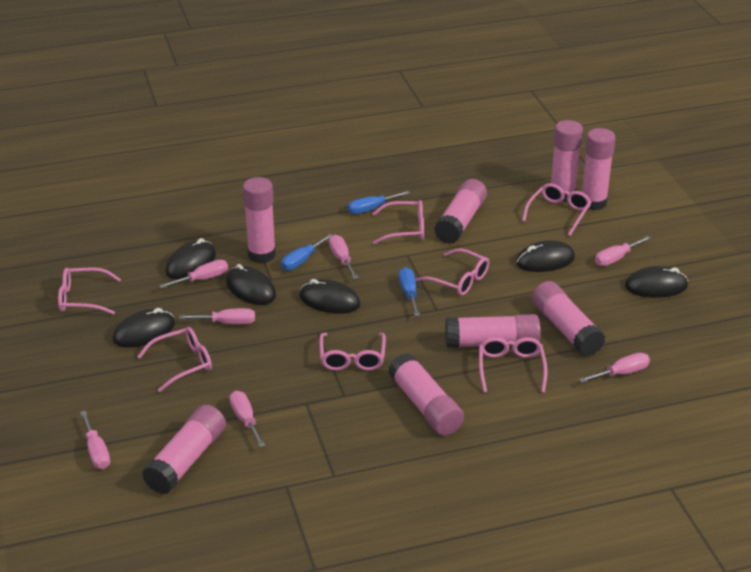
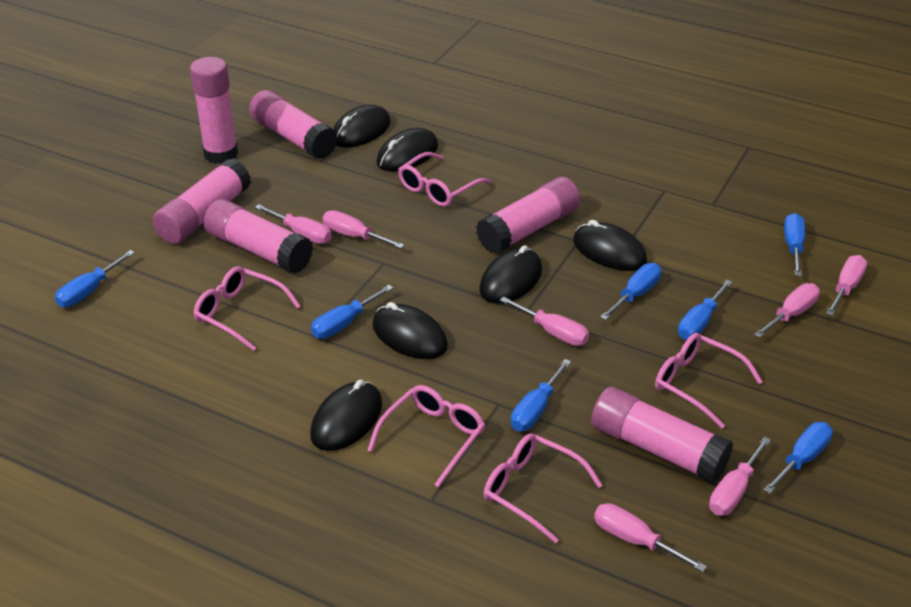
blue screwdriver: 3 -> 7
pink glasses: 7 -> 5
pink glue stick: 8 -> 6

